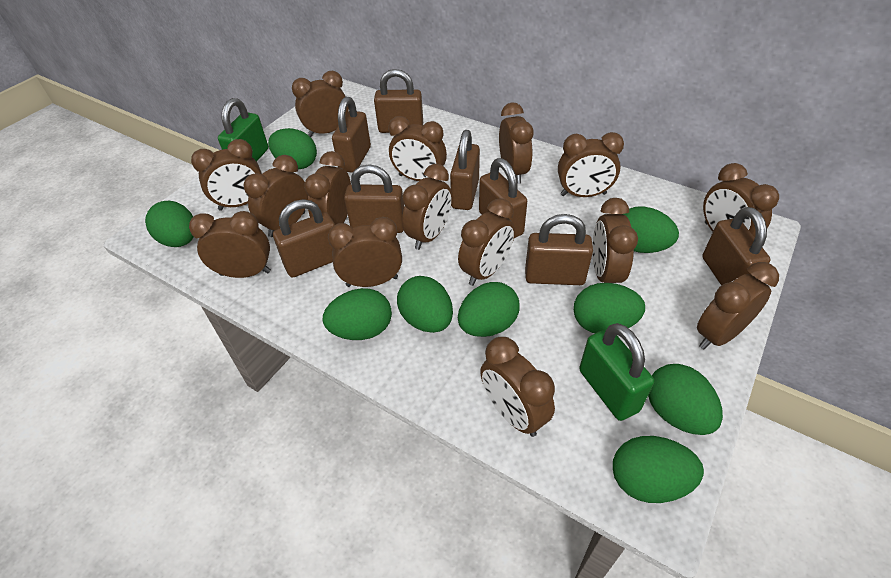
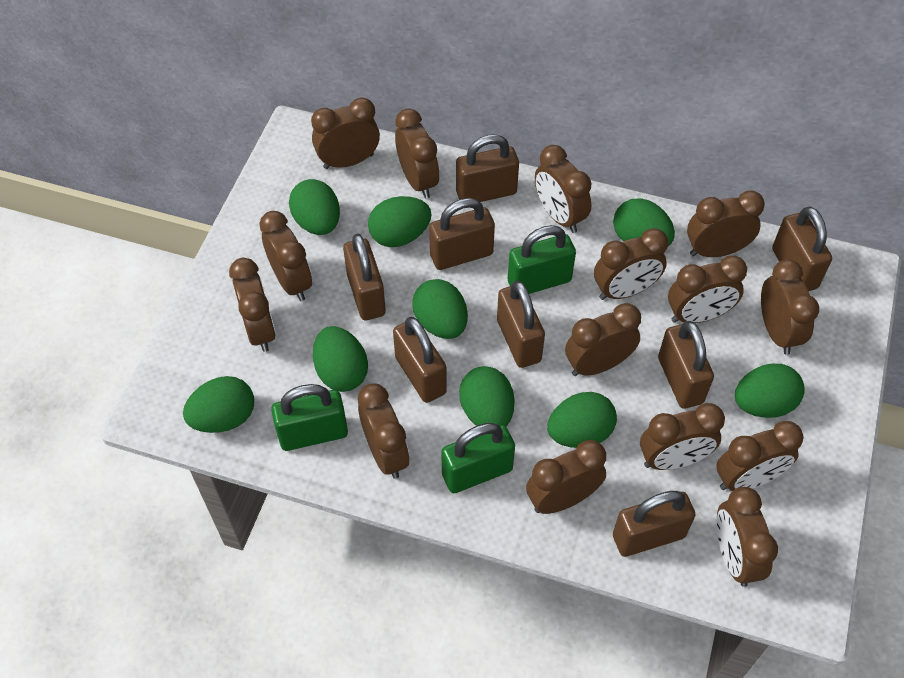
green padlock: 2 -> 3

